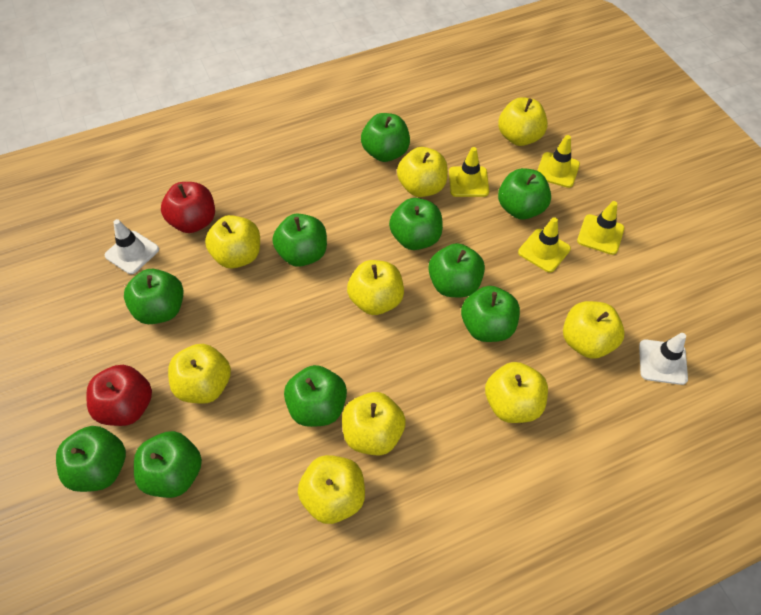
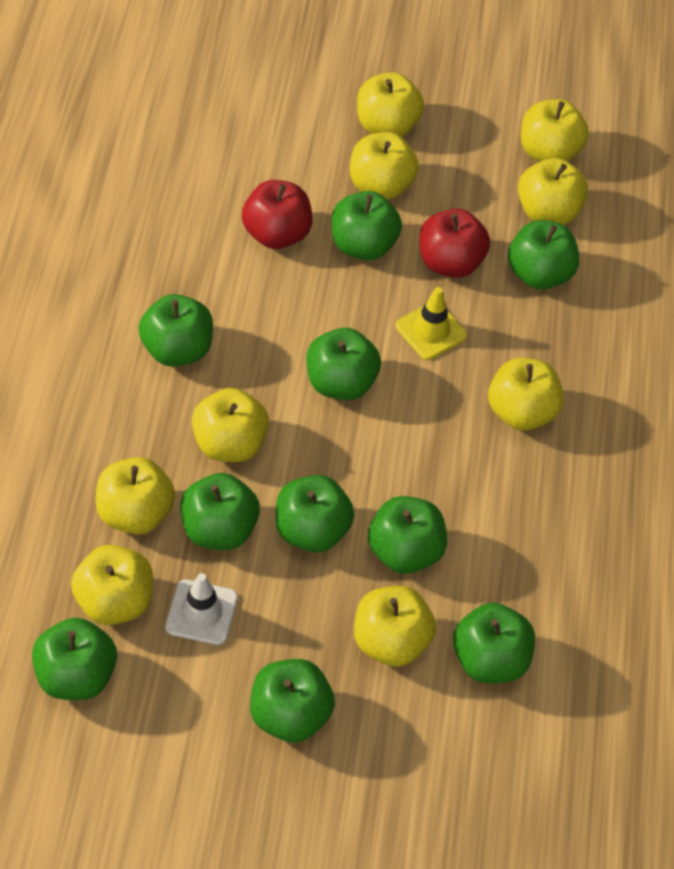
white traffic cone: 2 -> 1
yellow traffic cone: 4 -> 1

